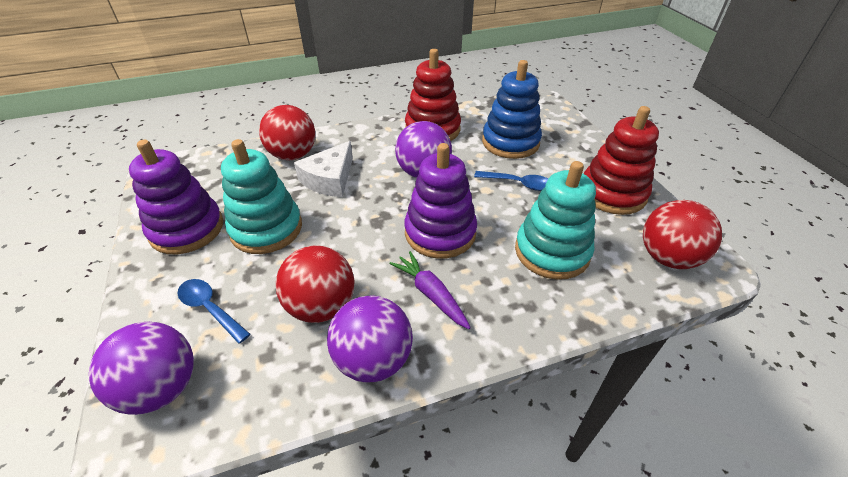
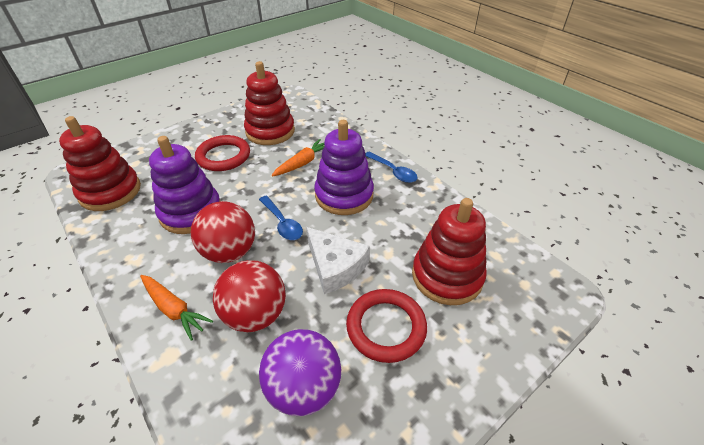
blue stacking toy: 1 -> 0
orange carrot: 0 -> 2
purple ball: 3 -> 1
purple carrot: 1 -> 0
red ball: 3 -> 2
red ring: 0 -> 2
red stacking toy: 2 -> 3
turquoise stacking toy: 2 -> 0

